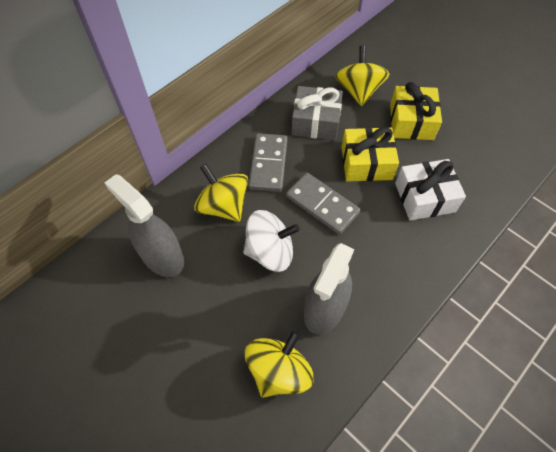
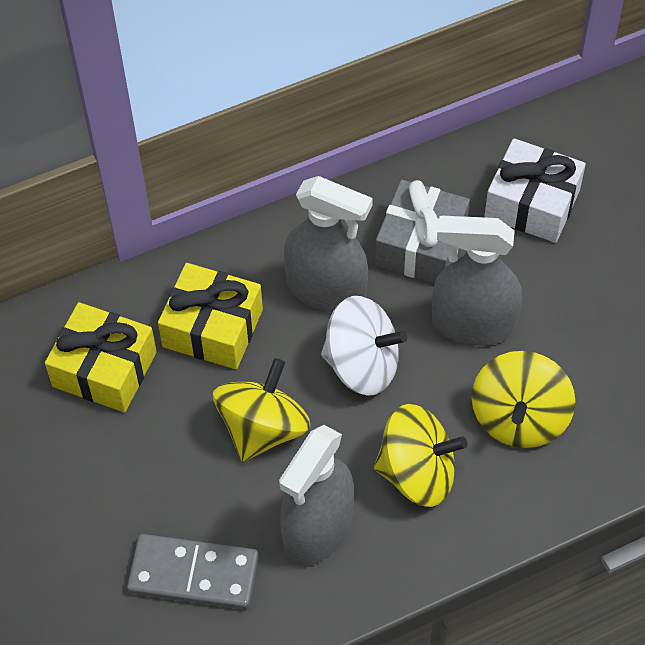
grey domino: 2 -> 1
grey spray bottle: 2 -> 3

